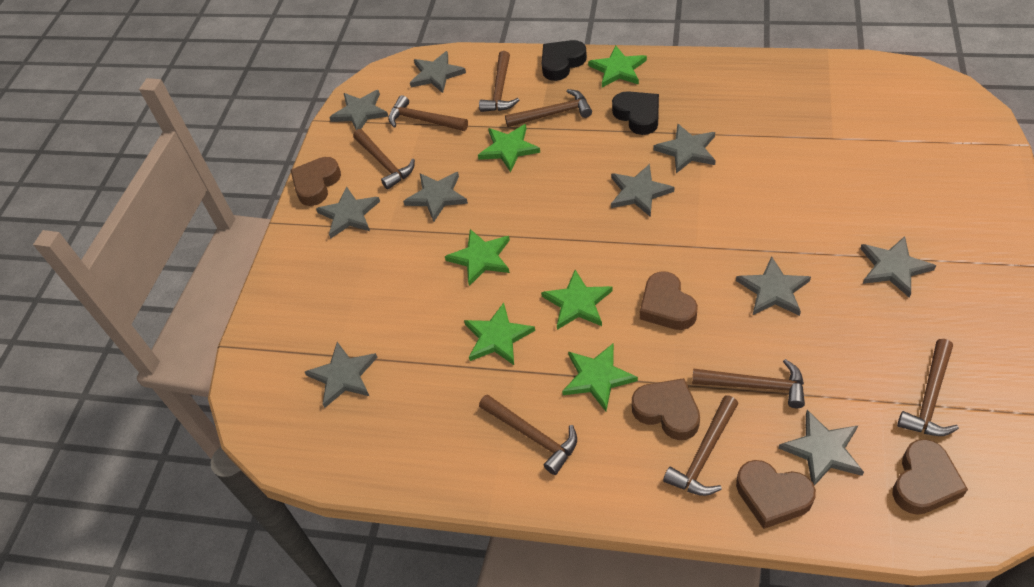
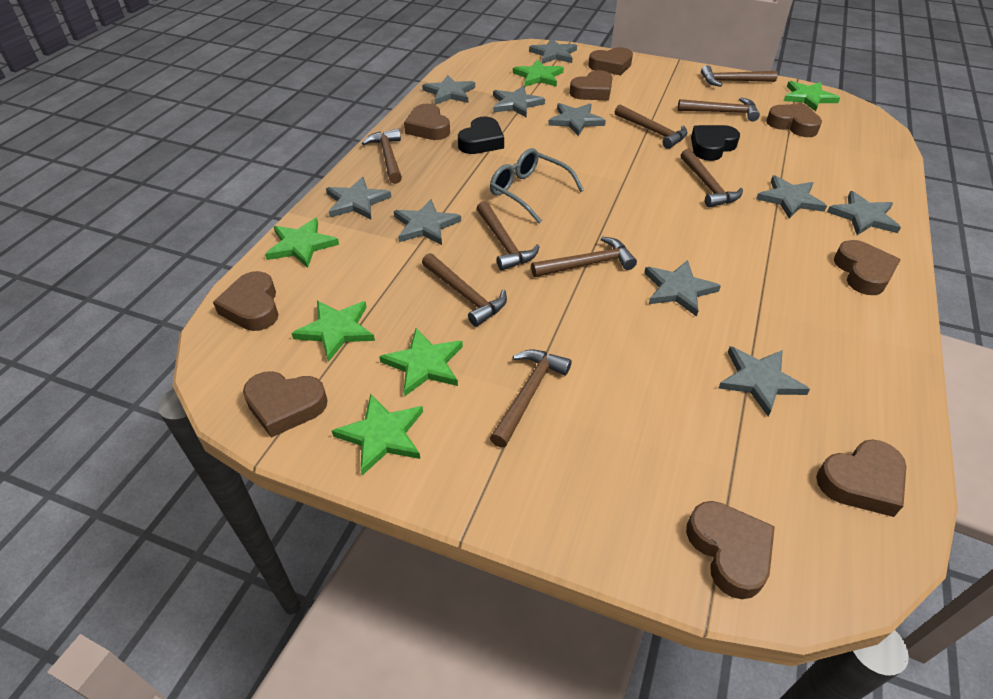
brown hammer: 8 -> 9
brown heart: 5 -> 9
grey glasses: 0 -> 1

